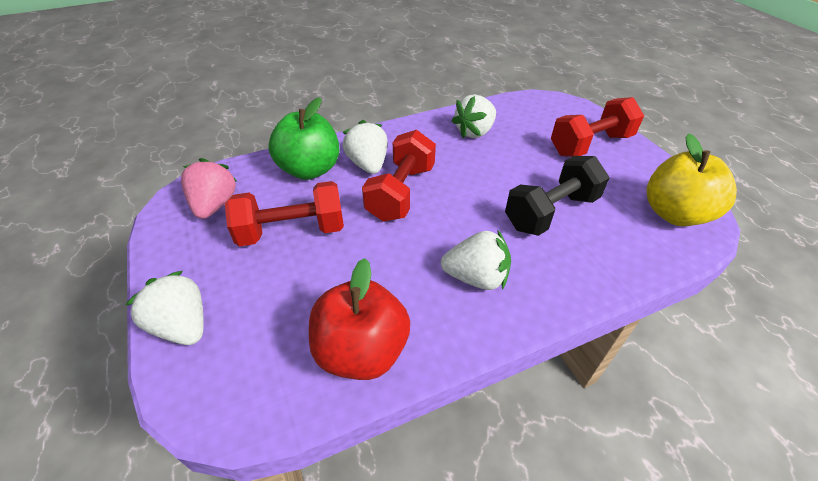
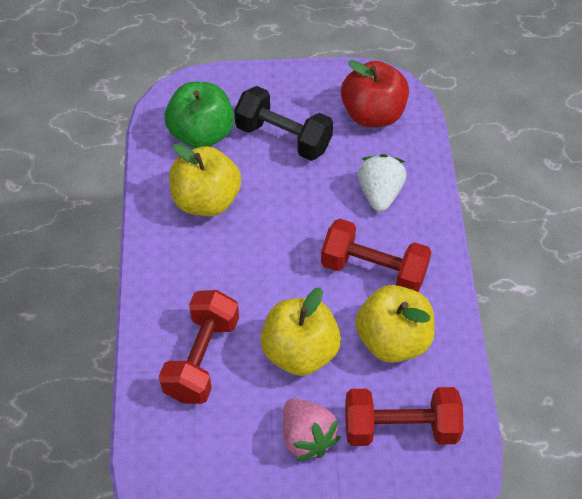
white strawberry: 4 -> 1
yellow apple: 1 -> 3

